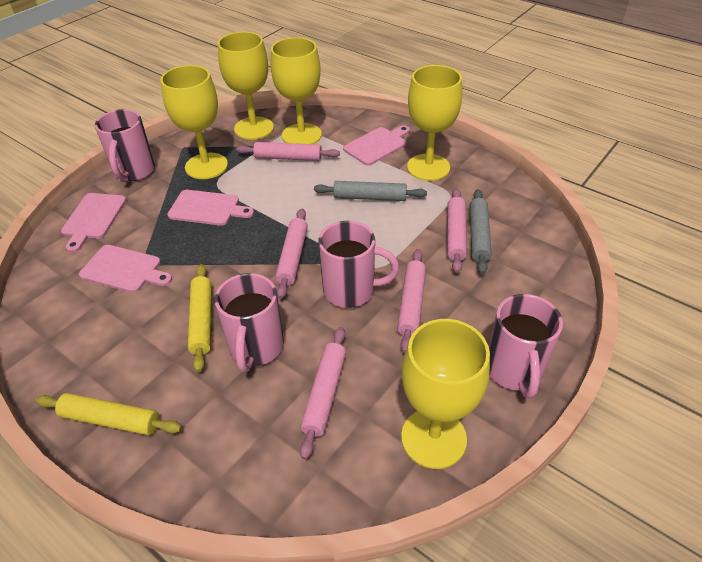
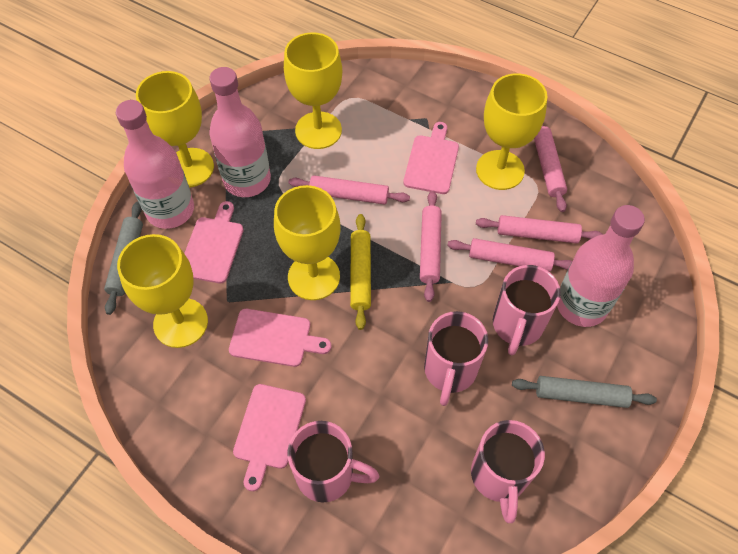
pink bottle: 0 -> 3
yellow rolling pin: 2 -> 1

